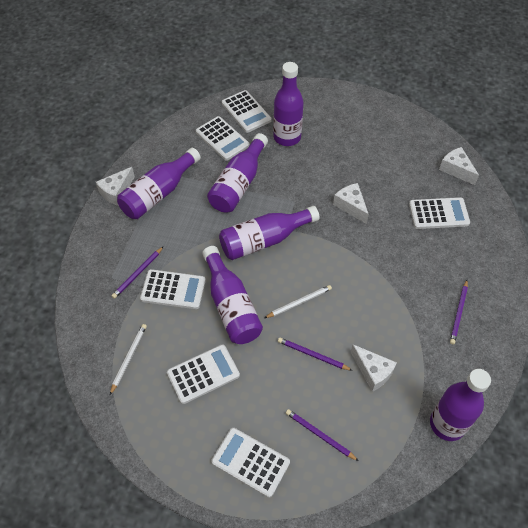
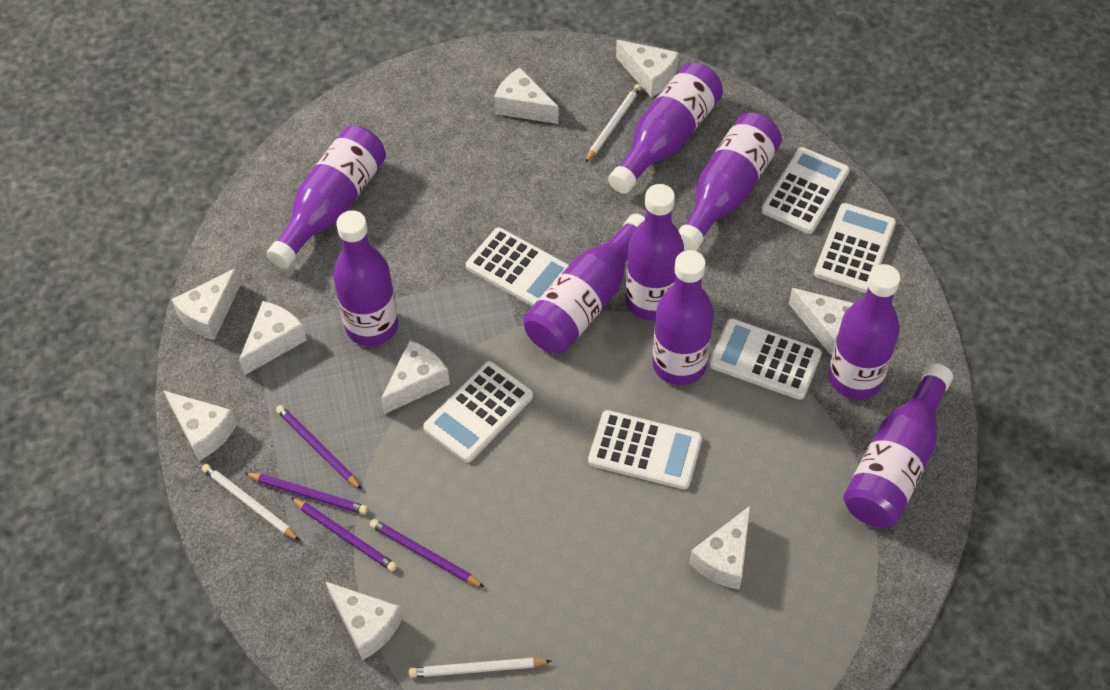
purple bottle: 6 -> 9
white cheese: 4 -> 9
white pencil: 2 -> 3

